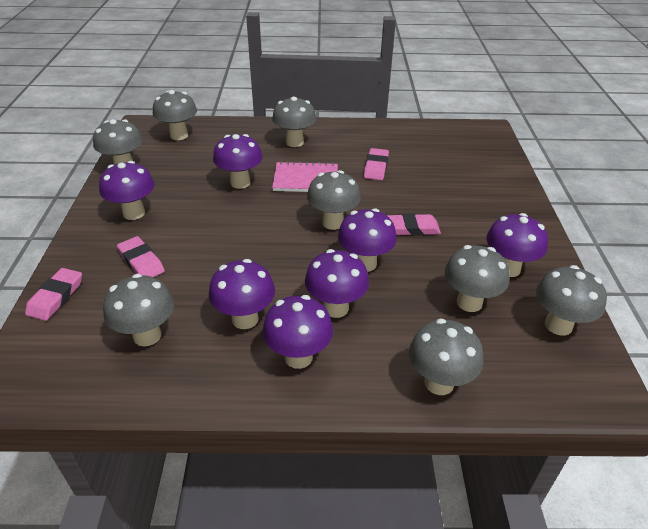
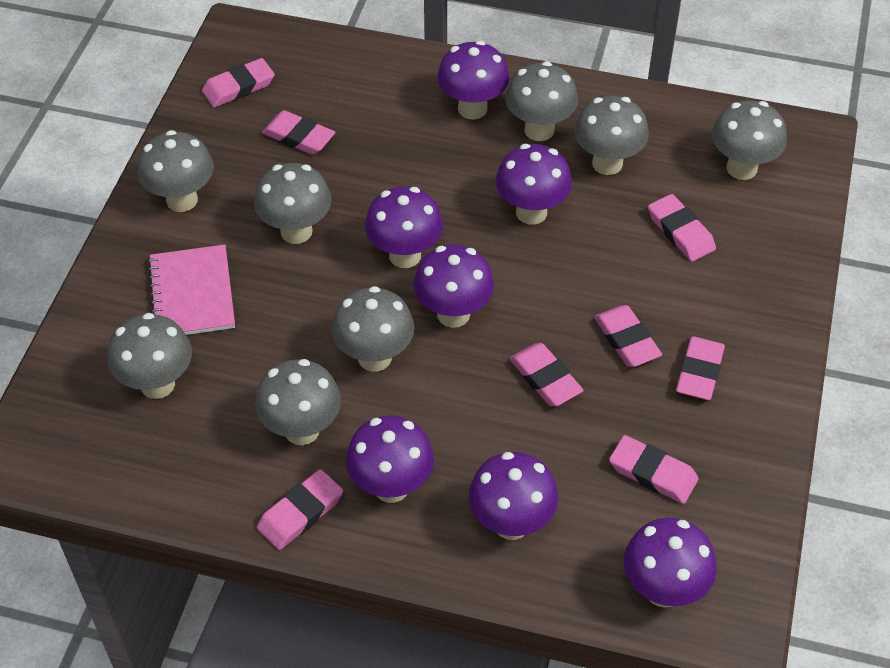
pink eraser: 4 -> 8

